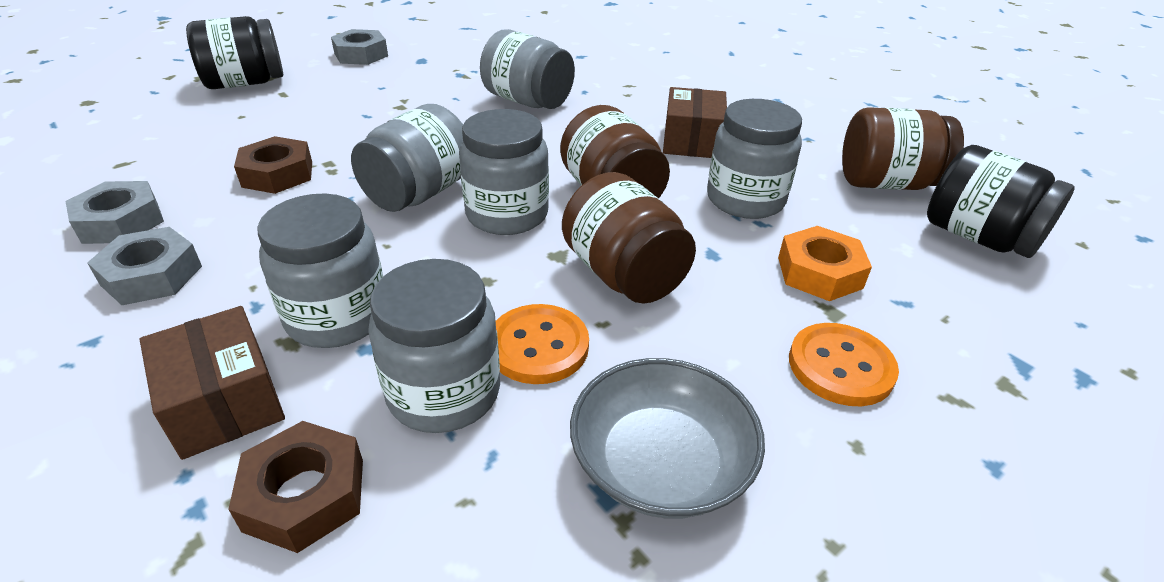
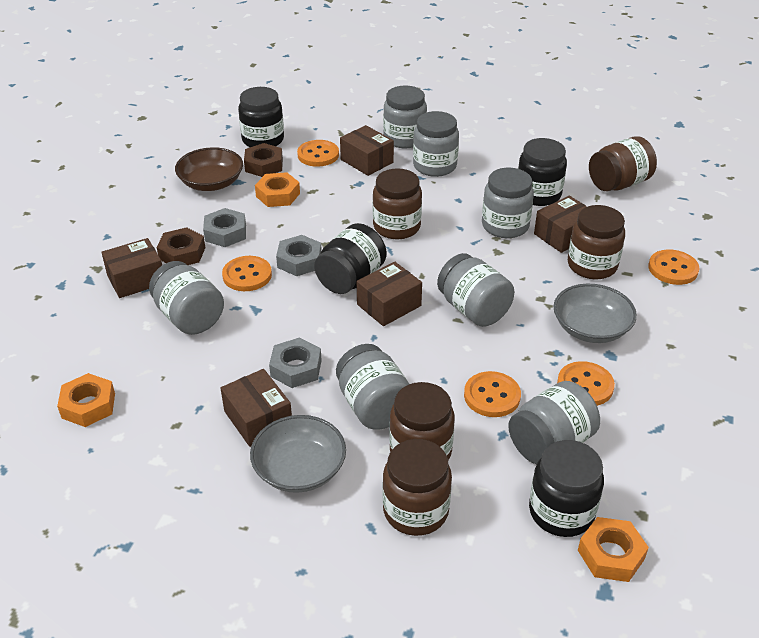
black jar: 2 -> 4
brown bowl: 0 -> 1
brown box: 2 -> 5
brown jar: 3 -> 5
grey bowl: 1 -> 2
grey jar: 6 -> 7
orange button: 2 -> 5
orange nut: 1 -> 3

